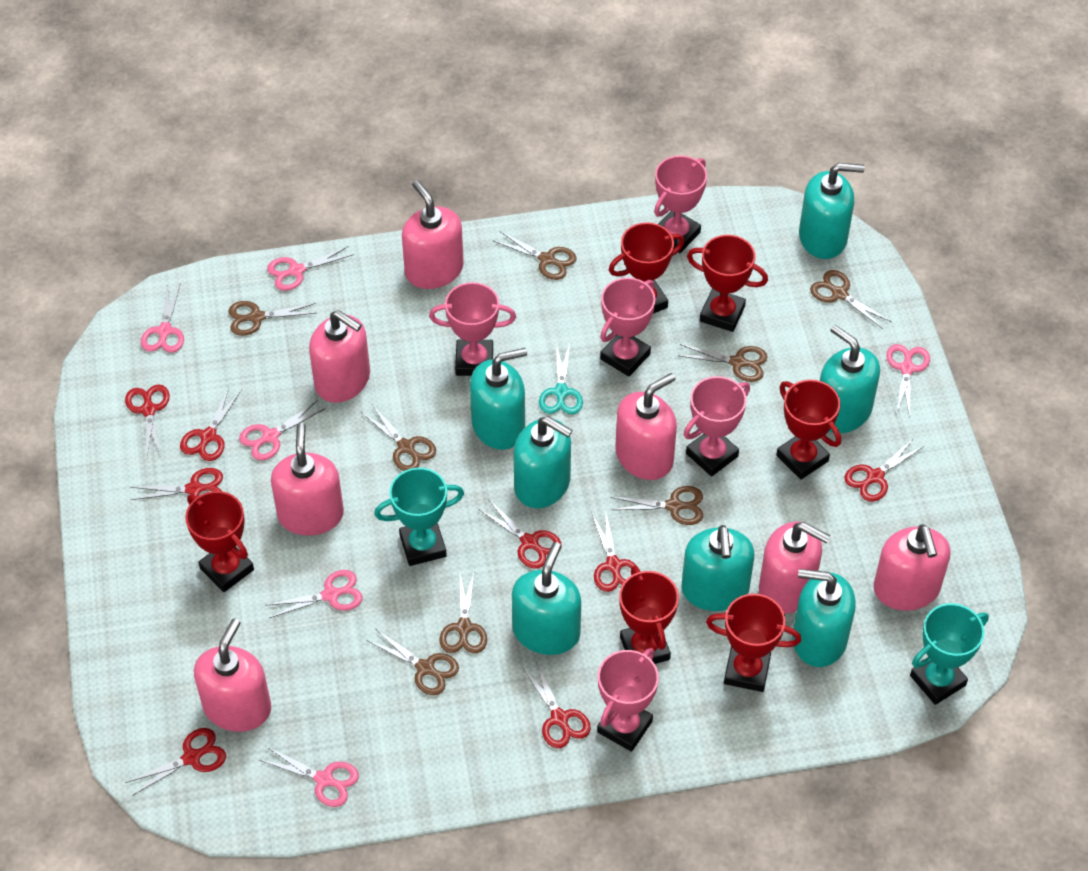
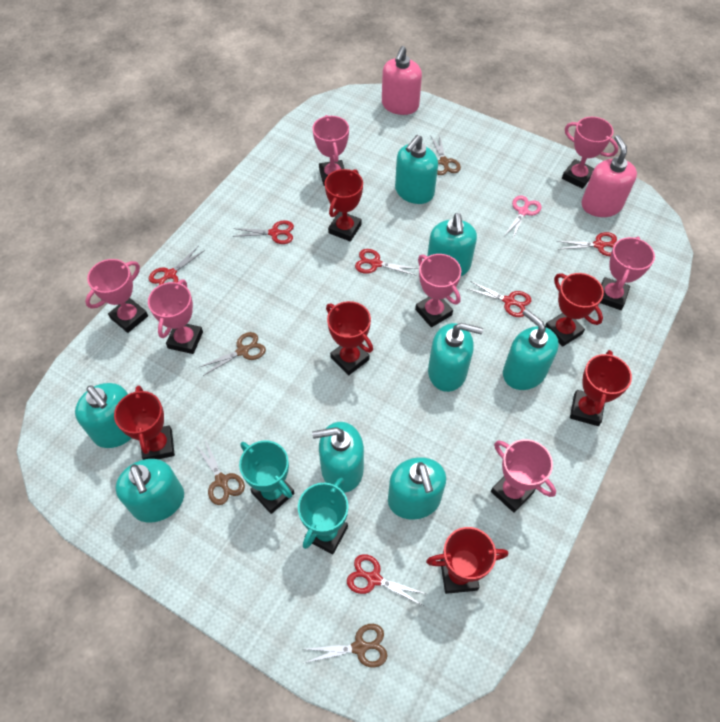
brown scissors: 8 -> 4
pink scissors: 6 -> 1
pink soap dispenser: 7 -> 2
pink trophy: 5 -> 7
red scissors: 8 -> 6
turquoise scissors: 1 -> 0
turquoise soap dispenser: 7 -> 8

